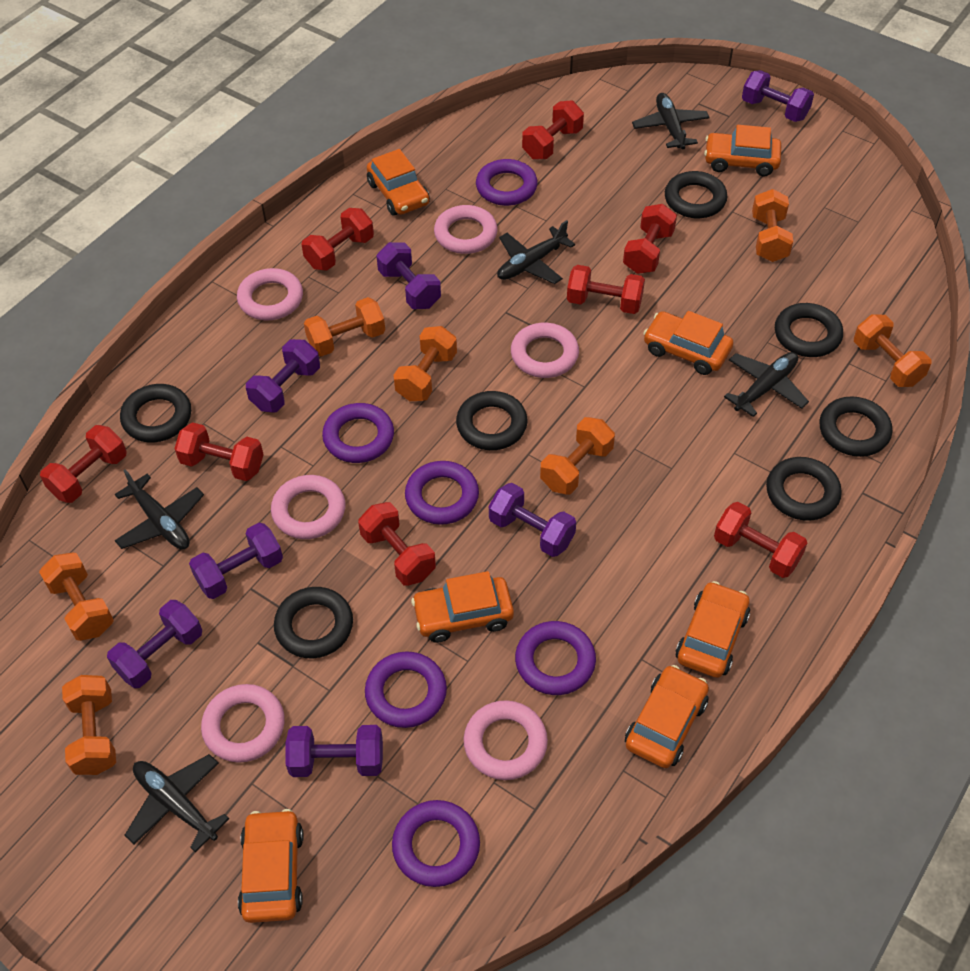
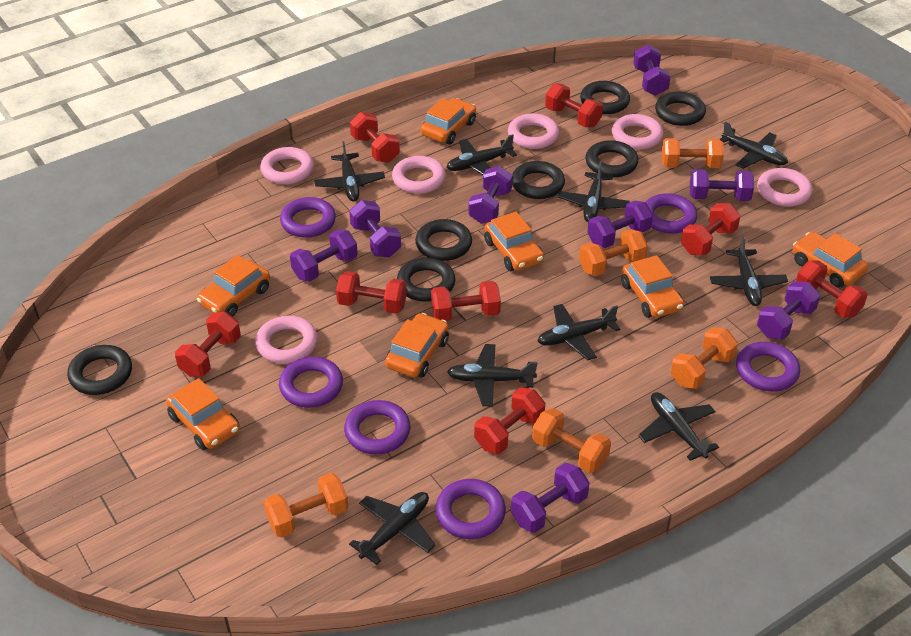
black plane: 5 -> 9
orange dumbbell: 7 -> 5
purple dumbbell: 7 -> 8

